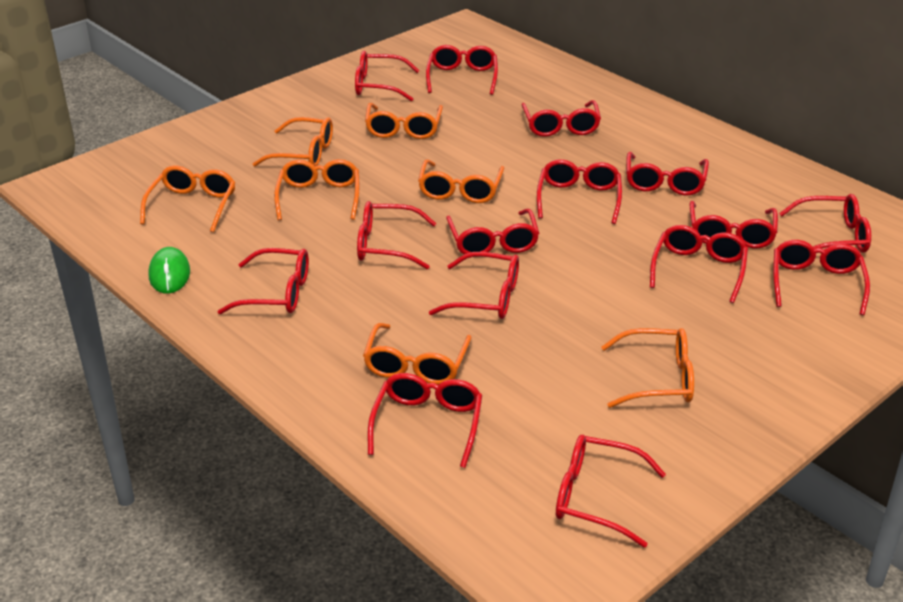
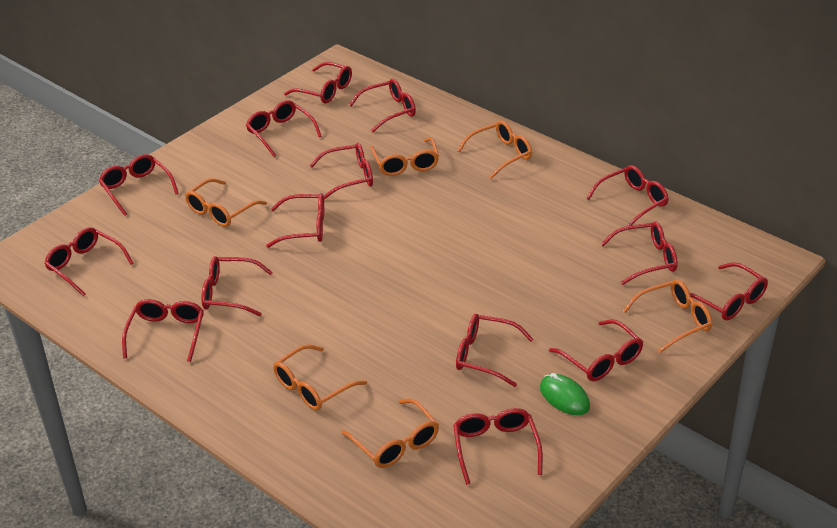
orange glasses: 7 -> 6

